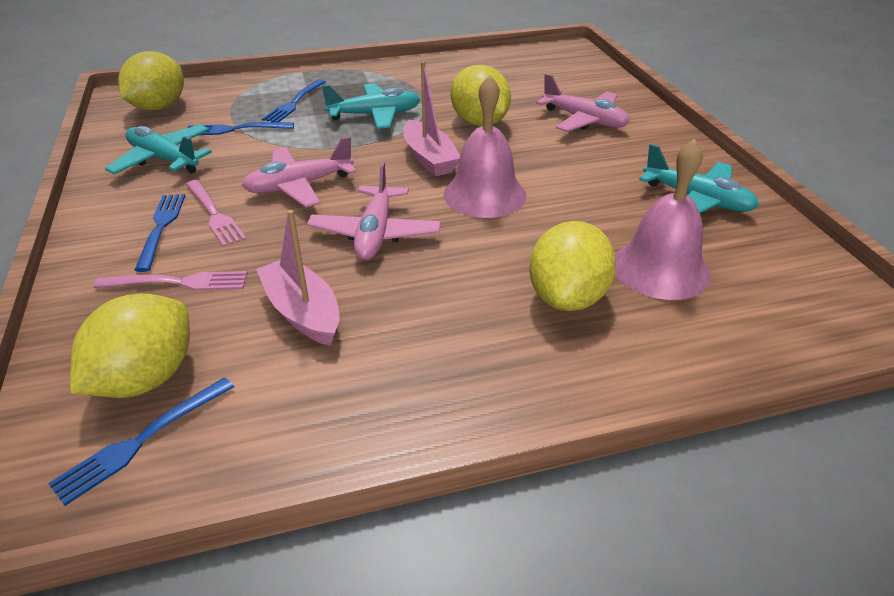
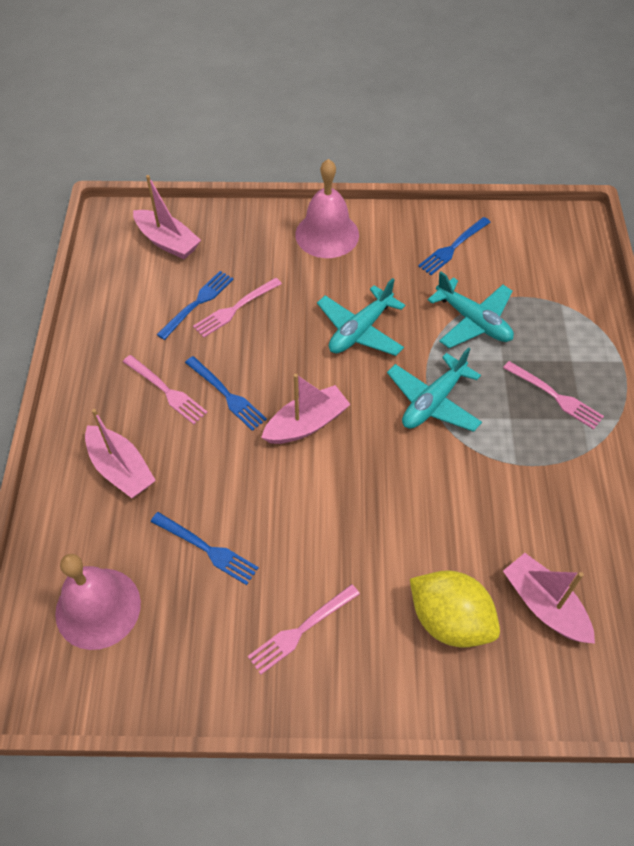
pink boat: 2 -> 4
pink fork: 2 -> 4
pink plane: 3 -> 0
yellow lemon: 4 -> 1

